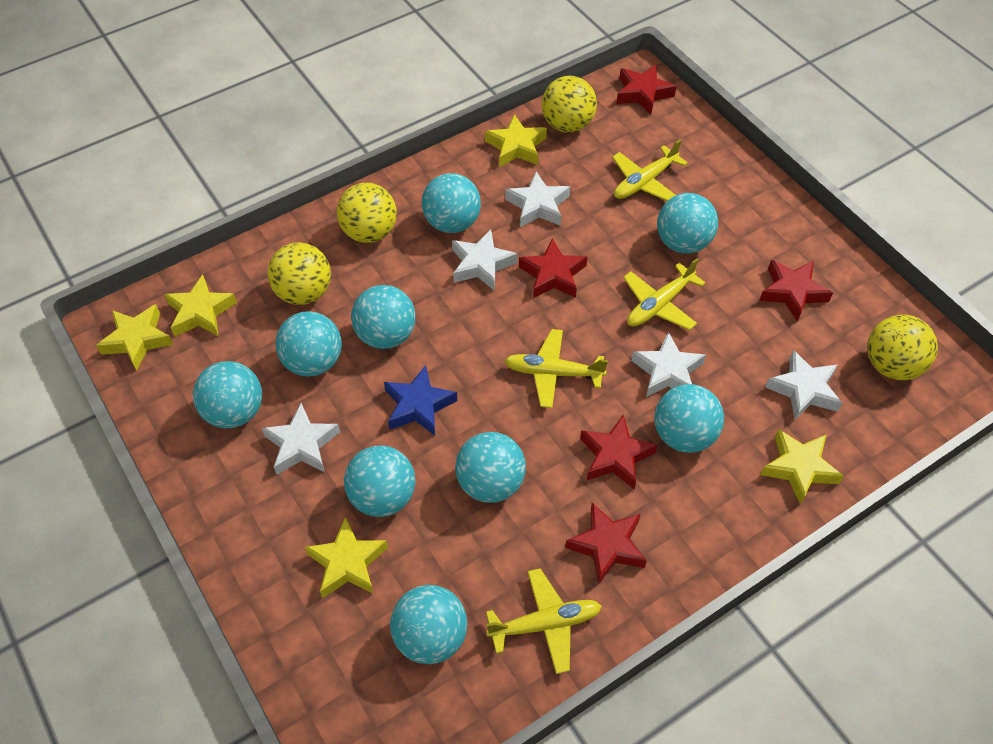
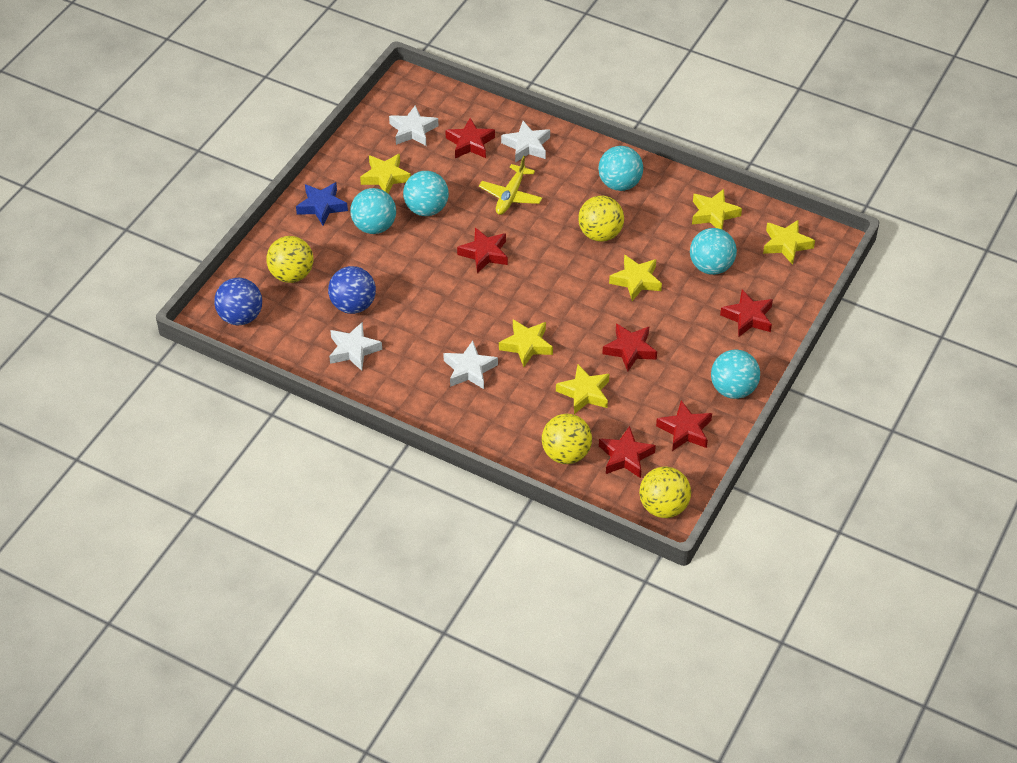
blue ball: 0 -> 2
red star: 5 -> 6
turquoise ball: 9 -> 5
white star: 5 -> 4
yellow plane: 4 -> 1
yellow star: 5 -> 6

